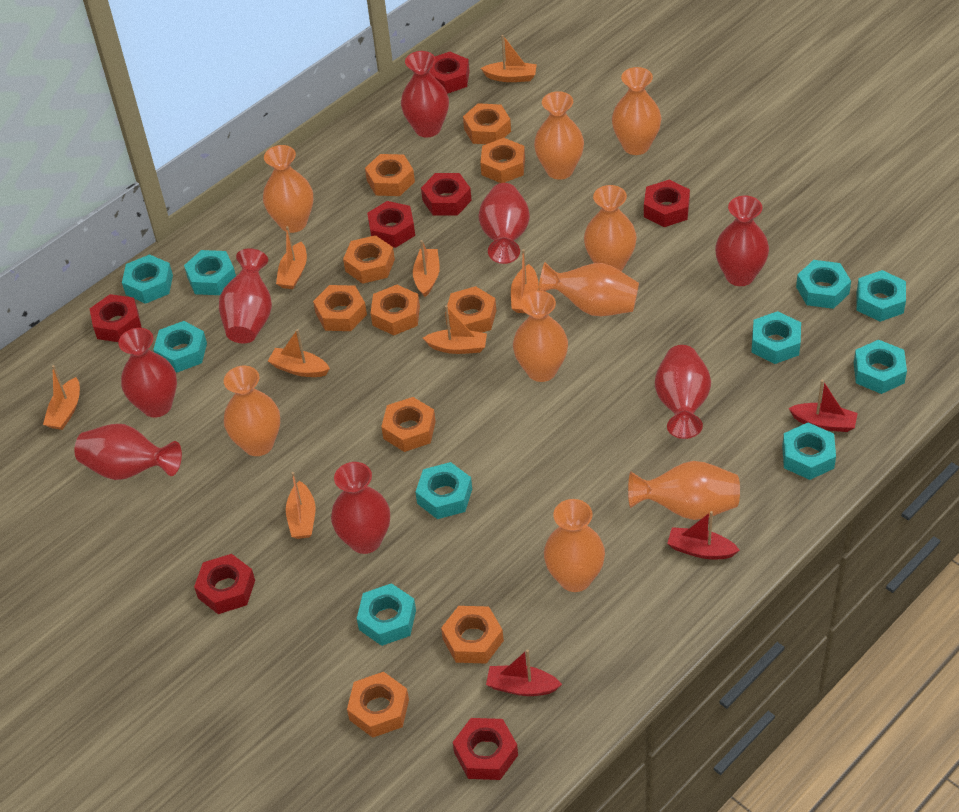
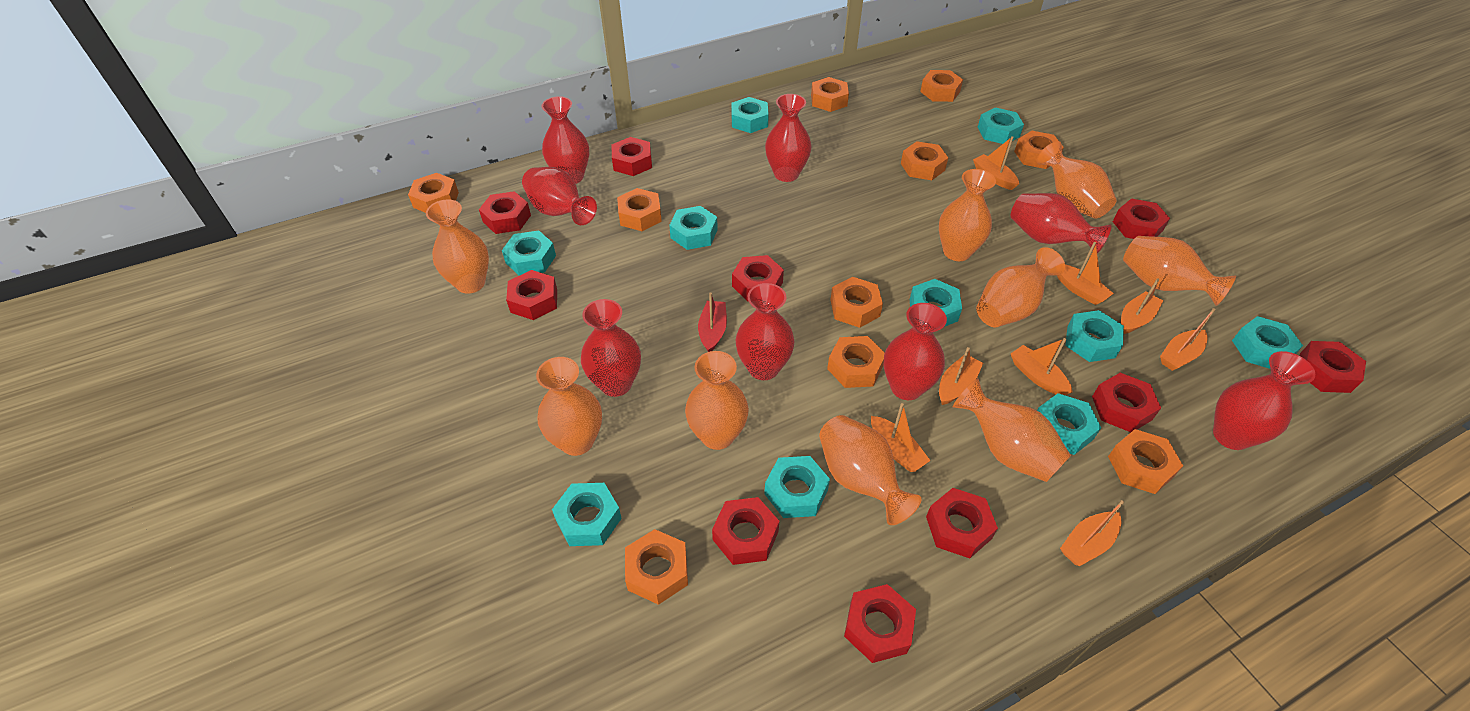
red boat: 3 -> 1
red nut: 7 -> 10

